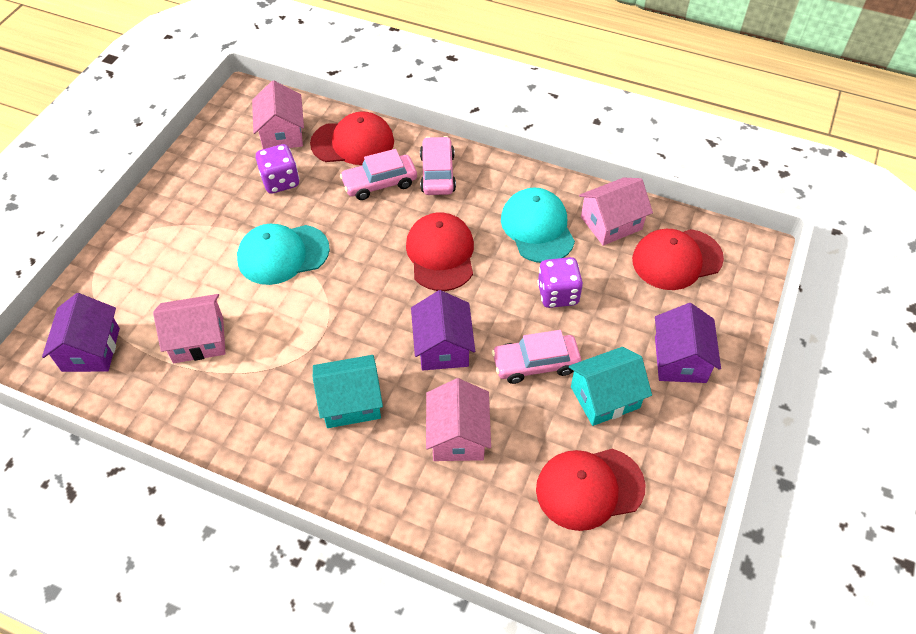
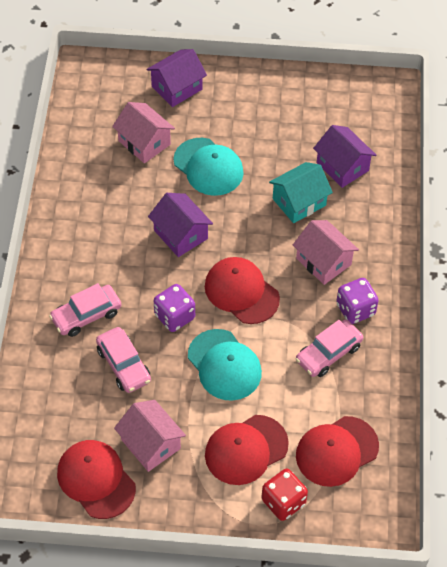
pink house: 4 -> 3
red dice: 0 -> 1
turquoise house: 2 -> 1

